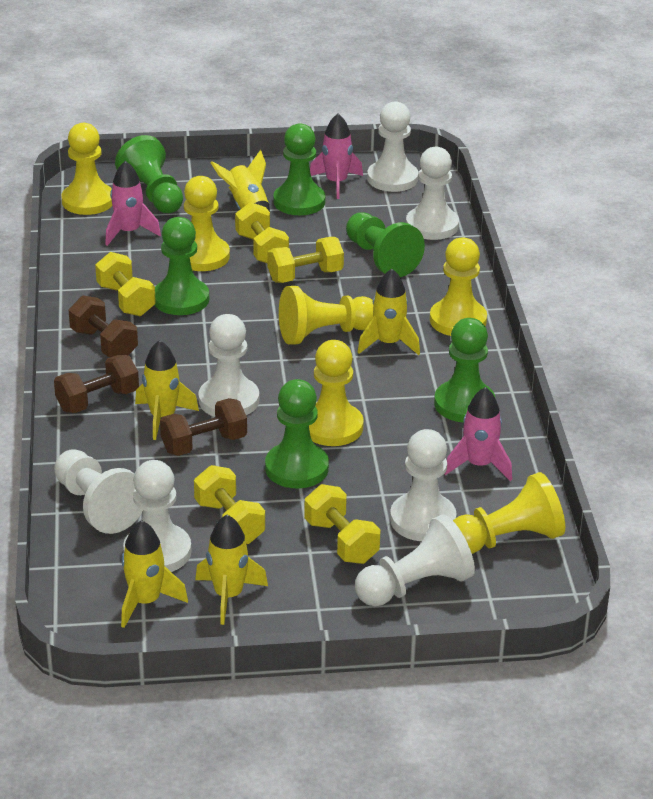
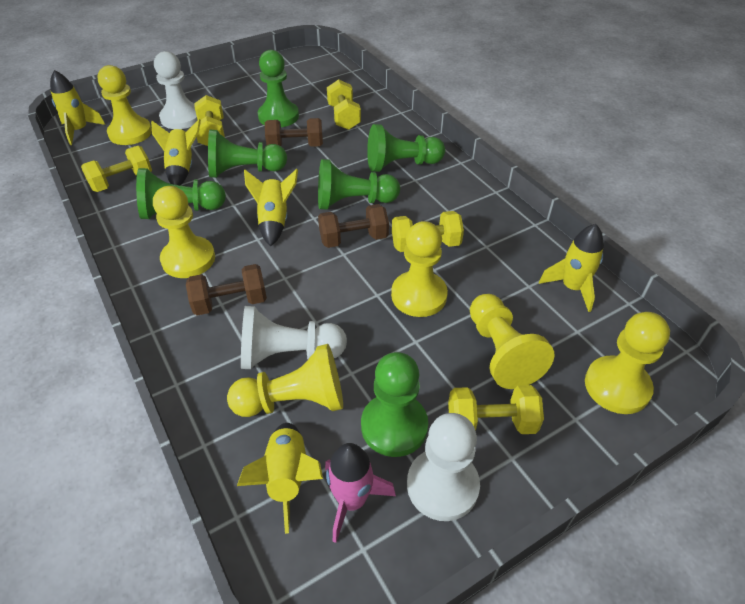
pink rocket: 3 -> 1
white pawn: 7 -> 3

